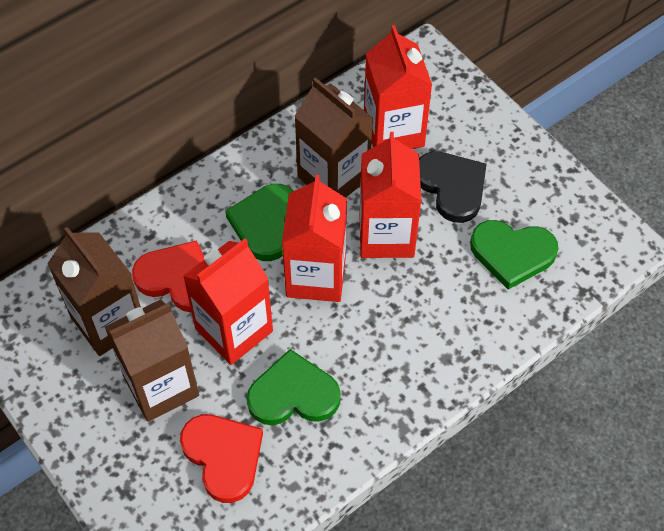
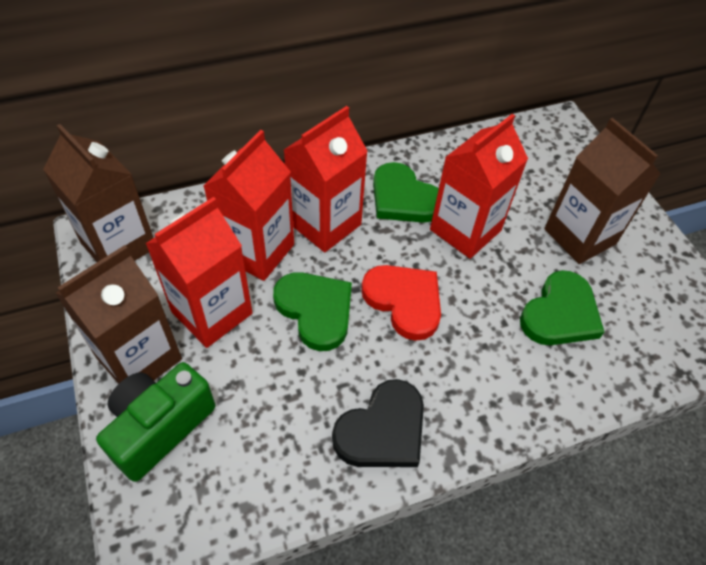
green camera: 0 -> 1
red heart: 2 -> 1

